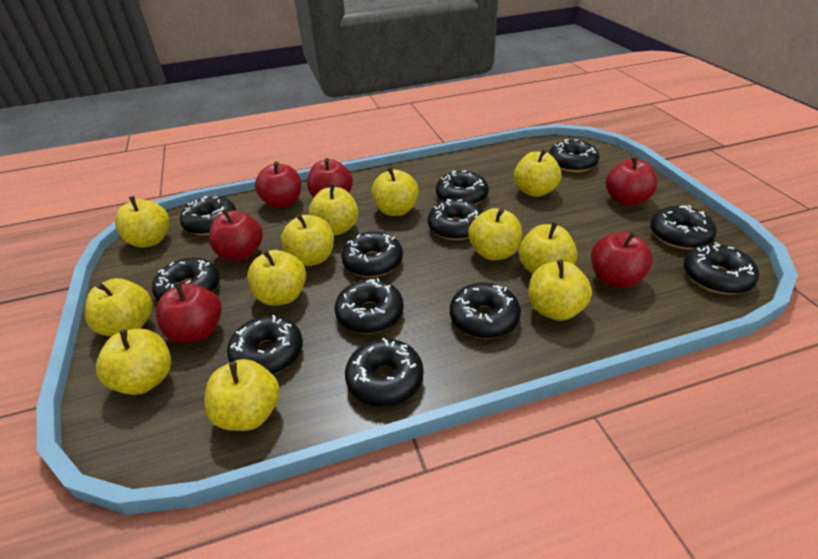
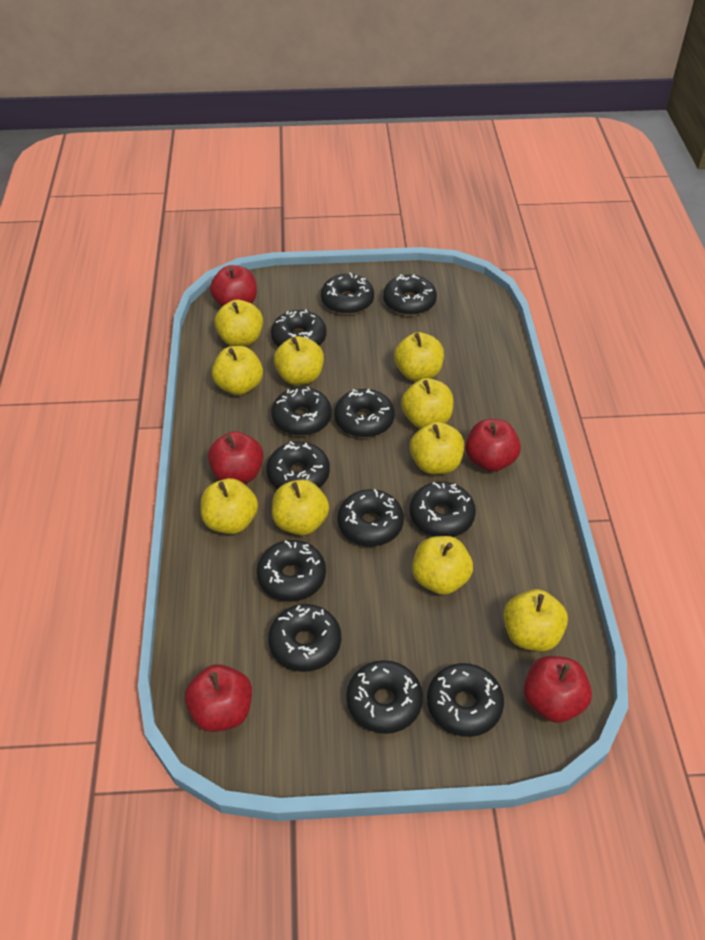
red apple: 6 -> 5
yellow apple: 12 -> 10

